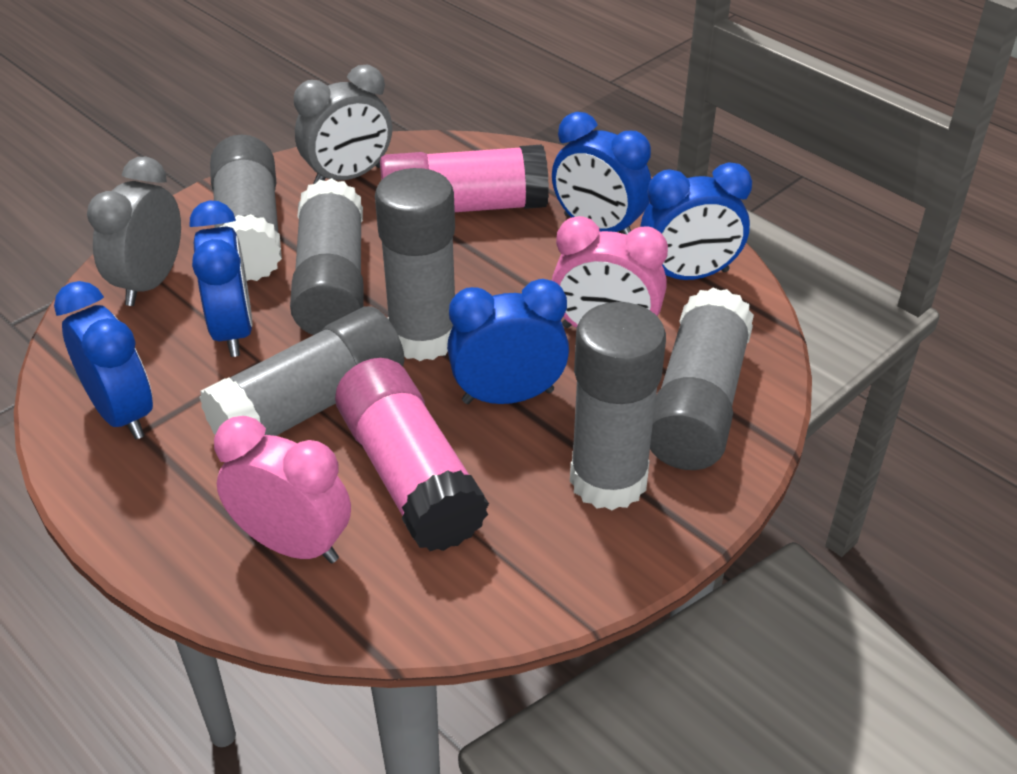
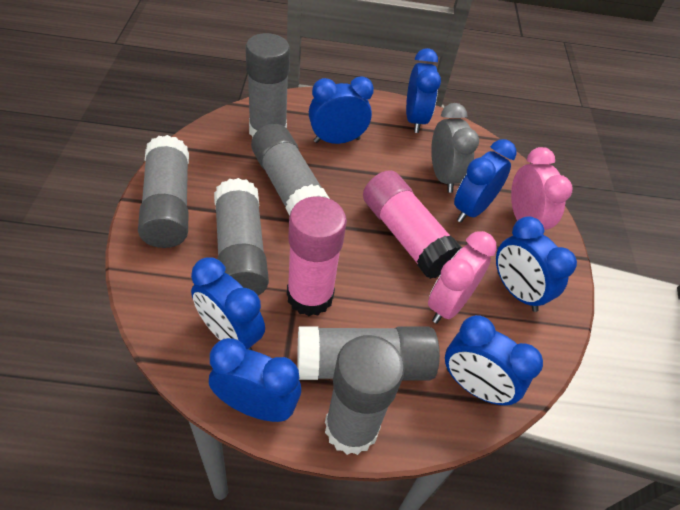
blue clock: 5 -> 7
grey clock: 2 -> 1

